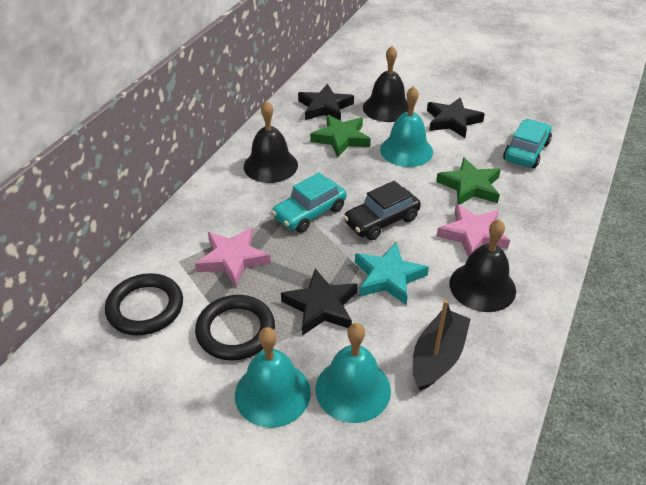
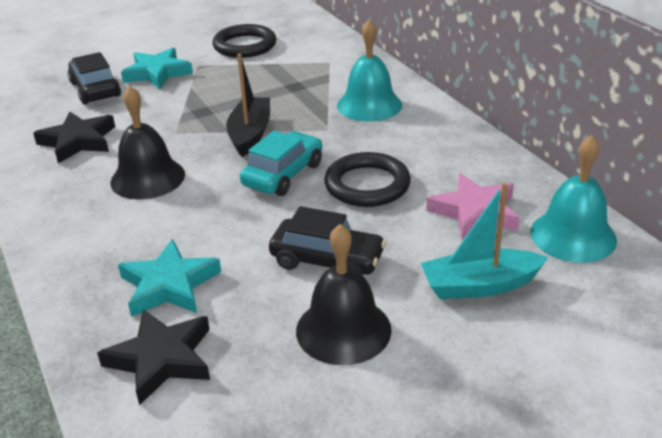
black bell: 3 -> 2
black car: 1 -> 2
black star: 3 -> 2
green star: 2 -> 0
pink star: 2 -> 1
turquoise bell: 3 -> 2
turquoise boat: 0 -> 1
turquoise car: 2 -> 1
turquoise star: 1 -> 2

